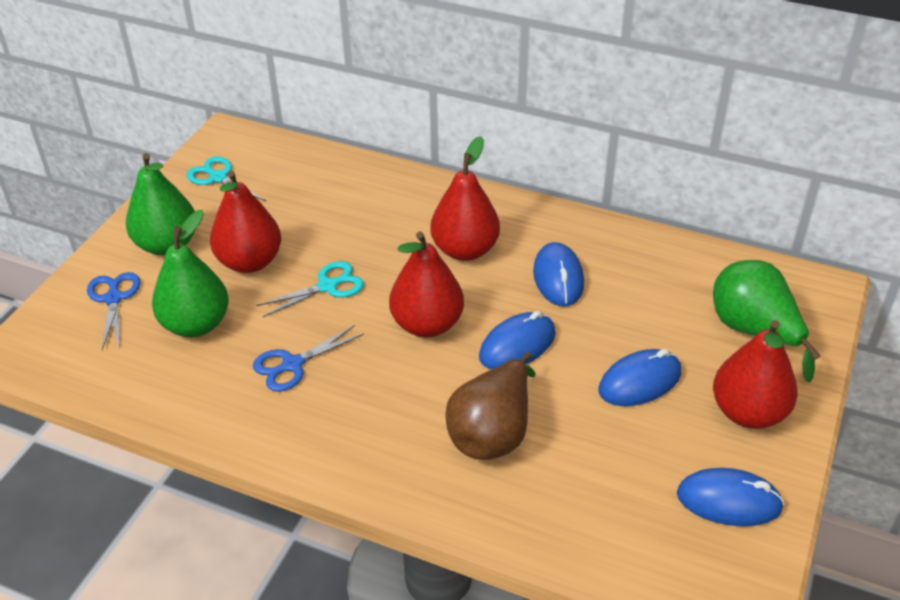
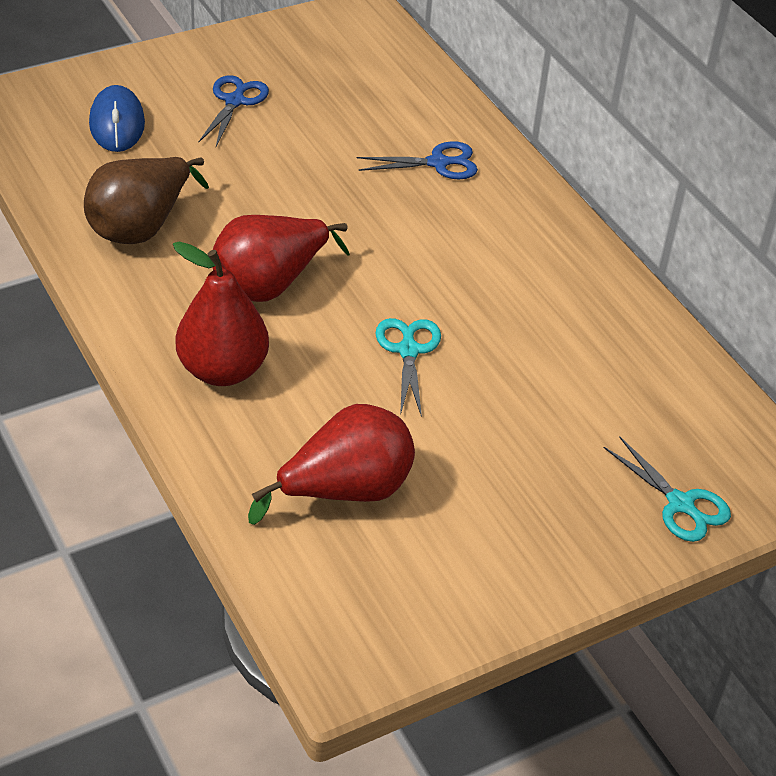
blue mouse: 4 -> 1
green pear: 3 -> 0
red pear: 4 -> 3

